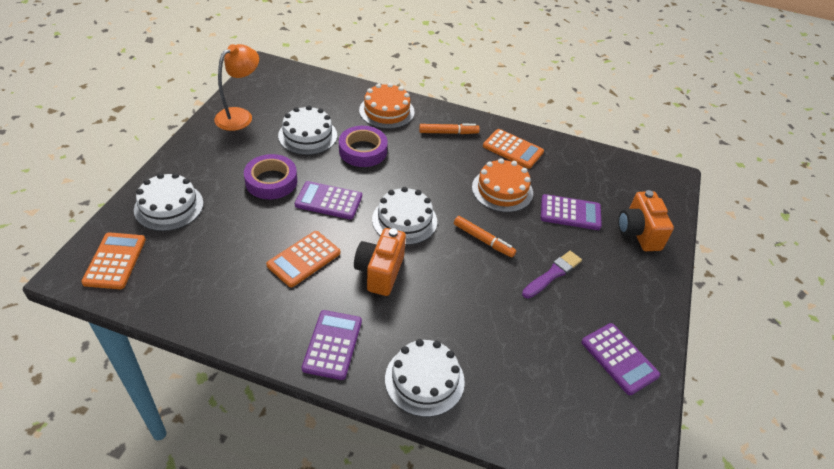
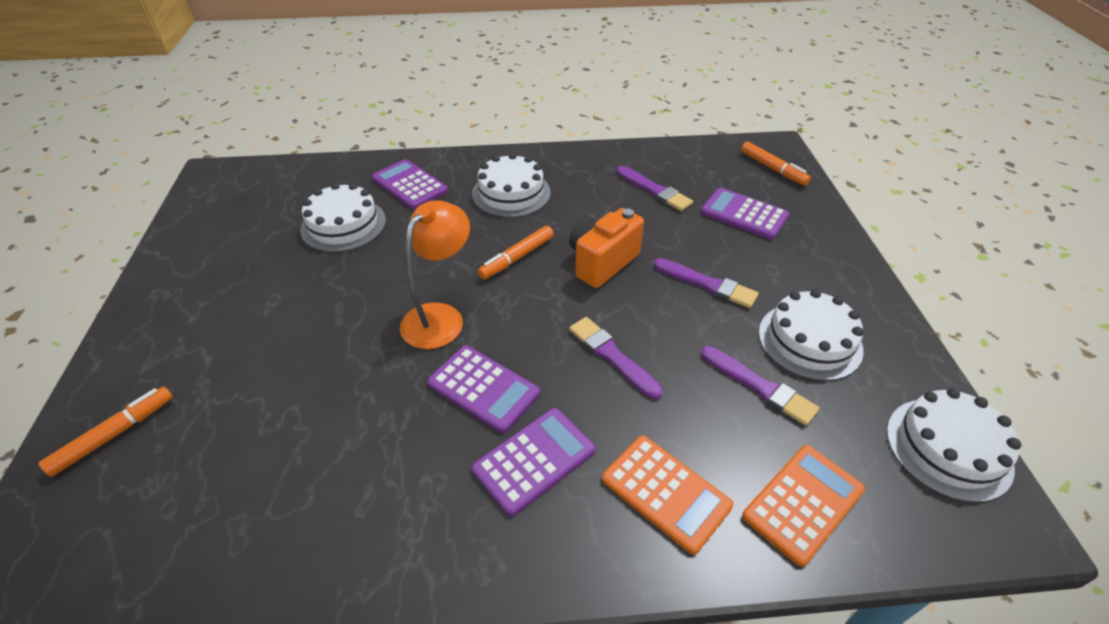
orange cake: 2 -> 0
orange calculator: 3 -> 2
orange camera: 2 -> 1
orange marker: 2 -> 3
purple brush: 1 -> 4
purple tape: 2 -> 0

